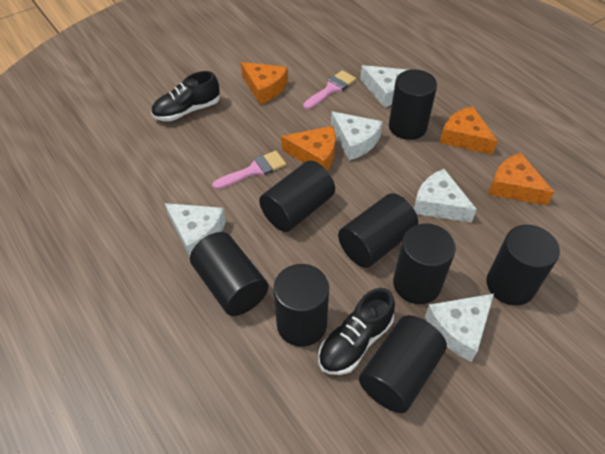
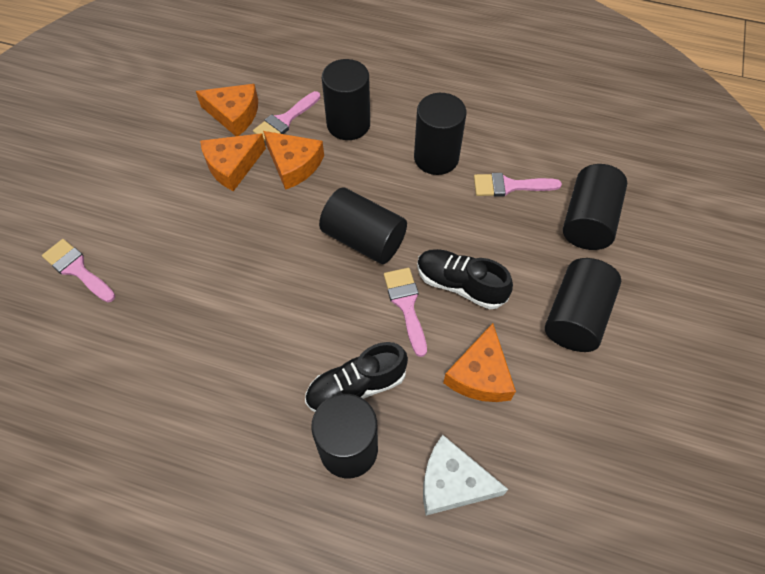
black cylinder: 8 -> 6
pink brush: 2 -> 4
white cheese: 5 -> 1

